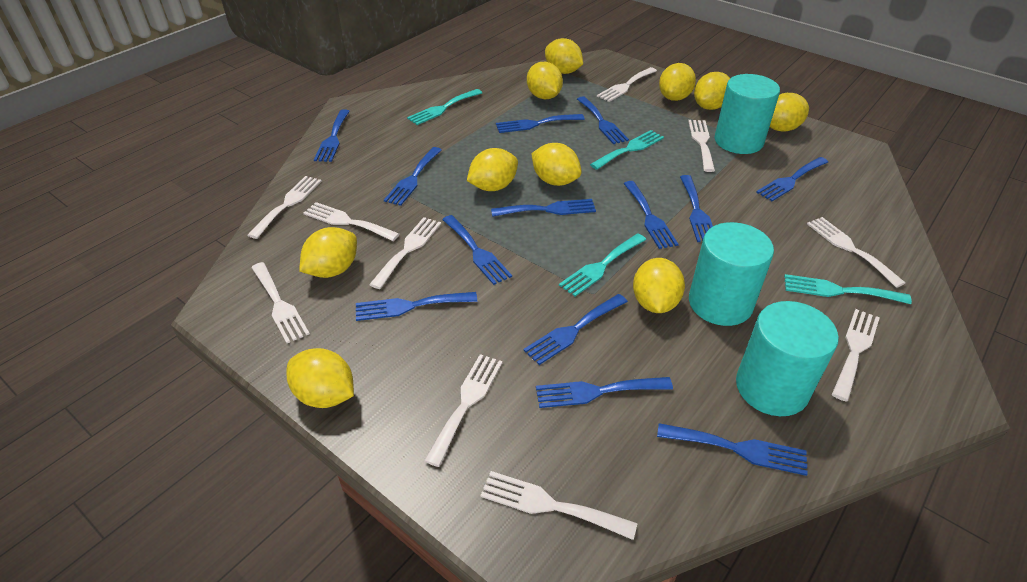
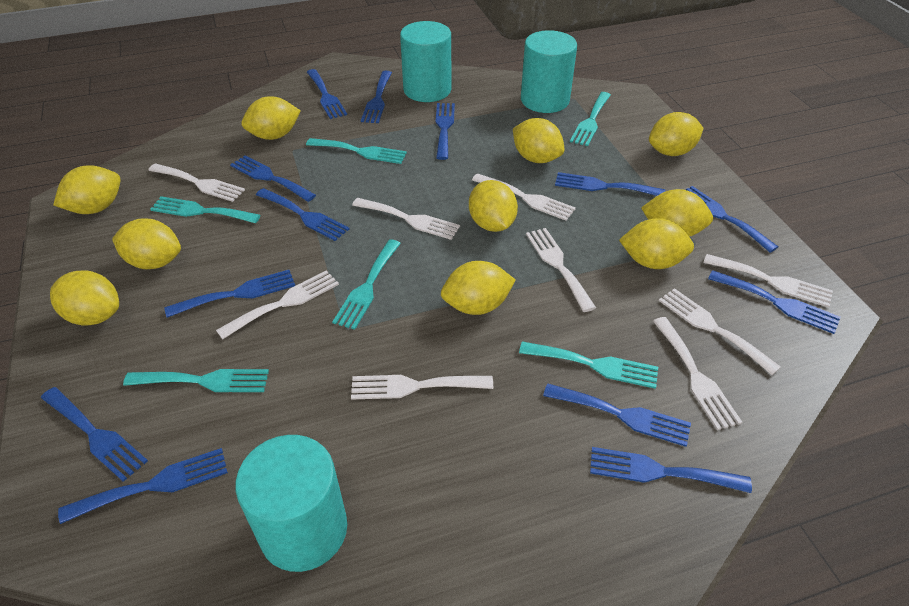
turquoise fork: 4 -> 6
white fork: 10 -> 9

